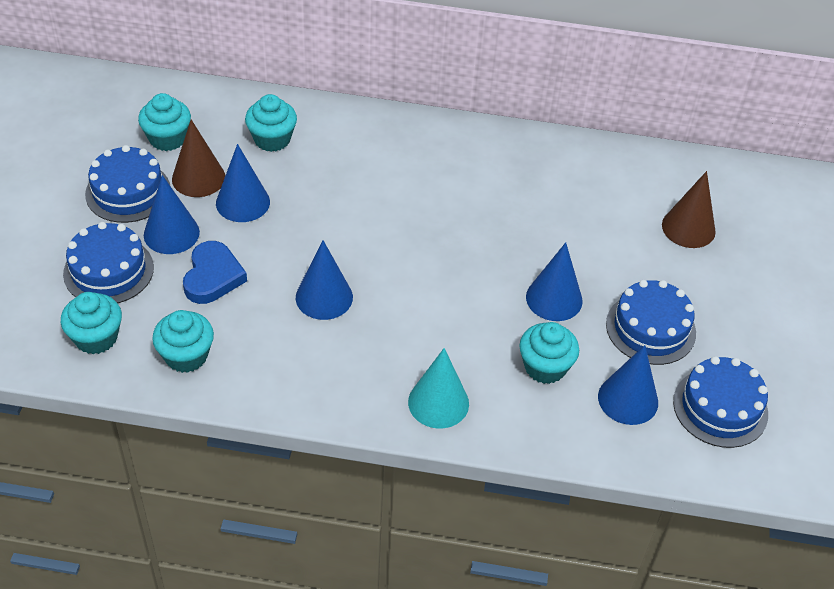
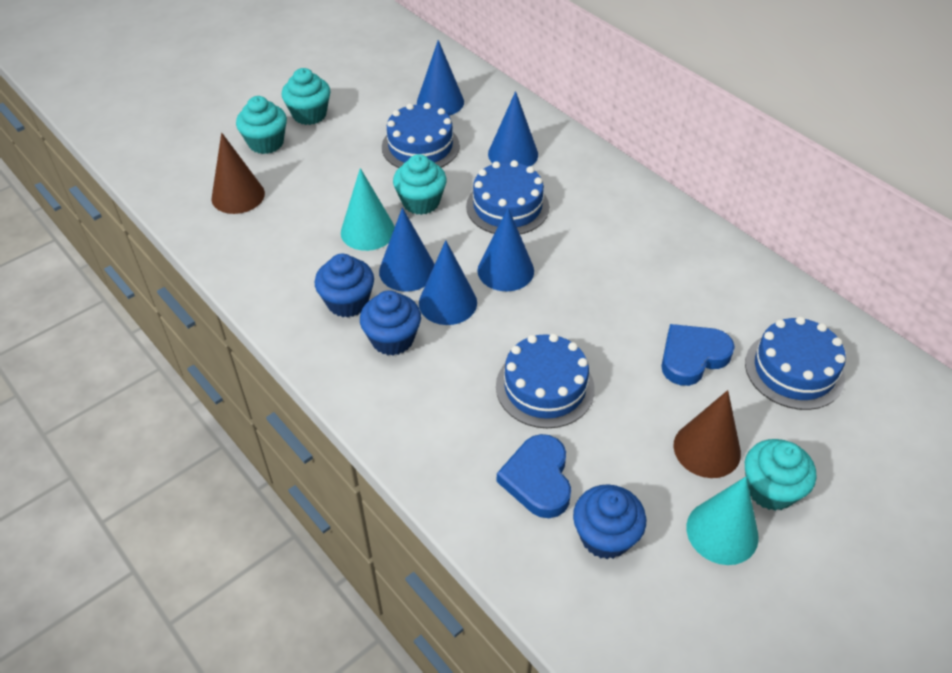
blue cupcake: 0 -> 3
blue heart: 1 -> 2
turquoise cone: 1 -> 2
turquoise cupcake: 5 -> 4

